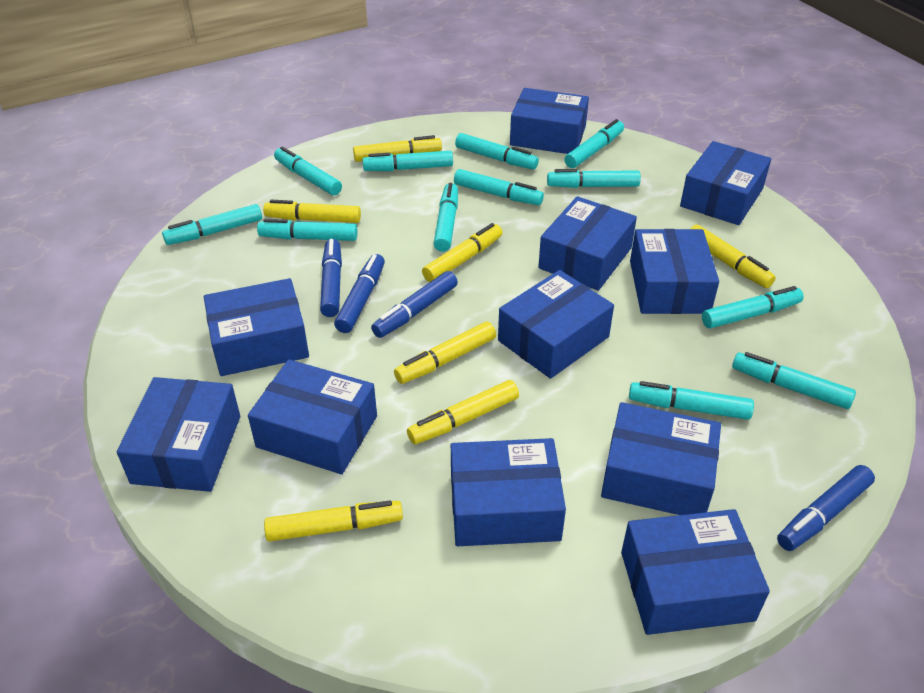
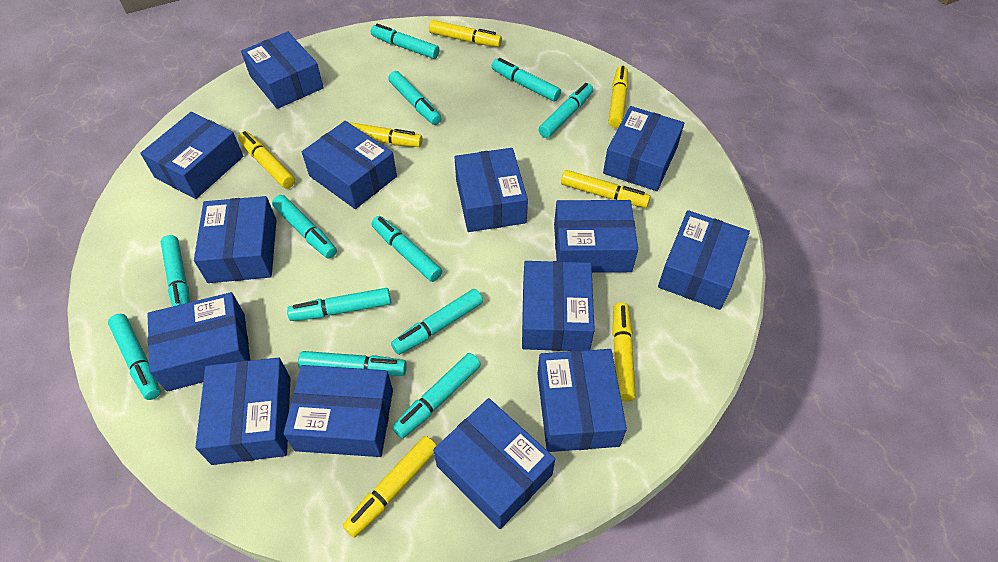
blue box: 11 -> 14
blue marker: 4 -> 0

